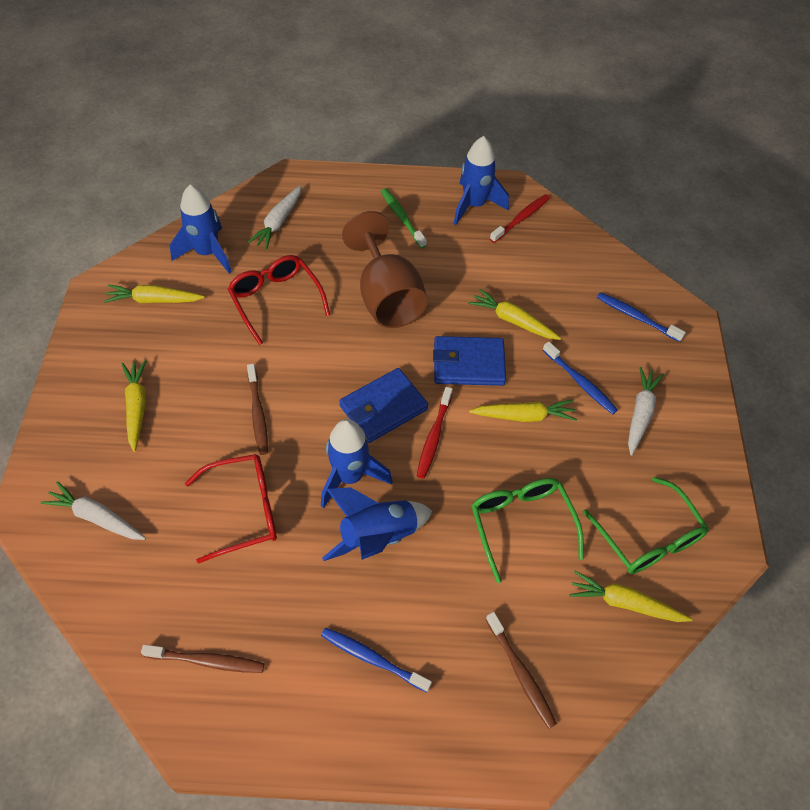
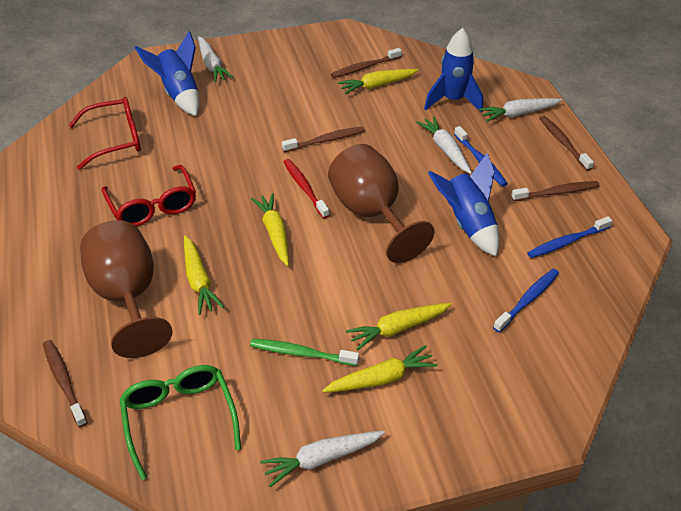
blue rocket: 4 -> 3
blue wallet: 2 -> 0
brown goblet: 1 -> 2
brown toothbrush: 3 -> 5
green glasses: 2 -> 1
red toothbrush: 2 -> 1
white carrot: 3 -> 4

